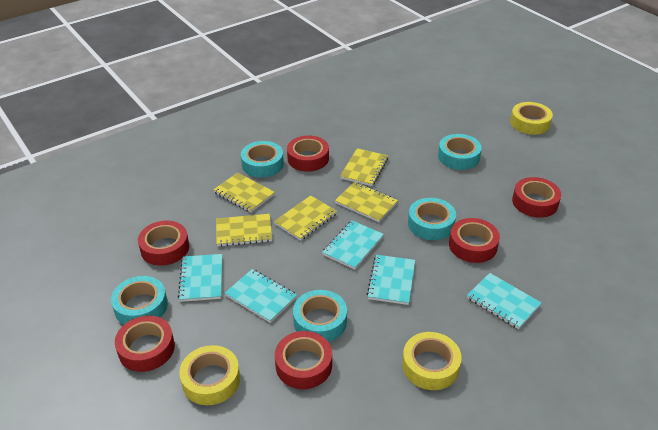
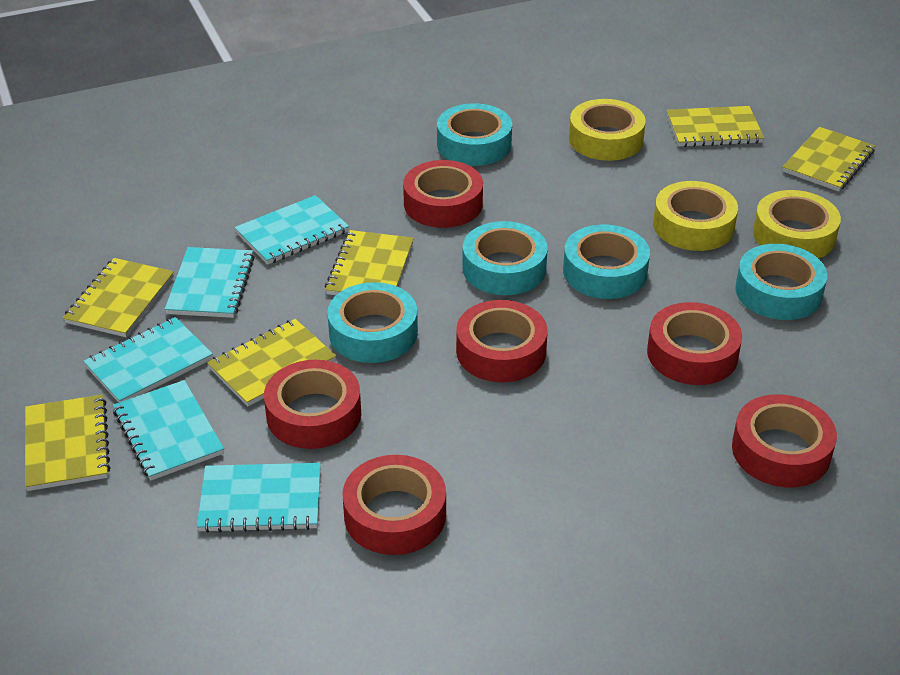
yellow notebook: 5 -> 6

